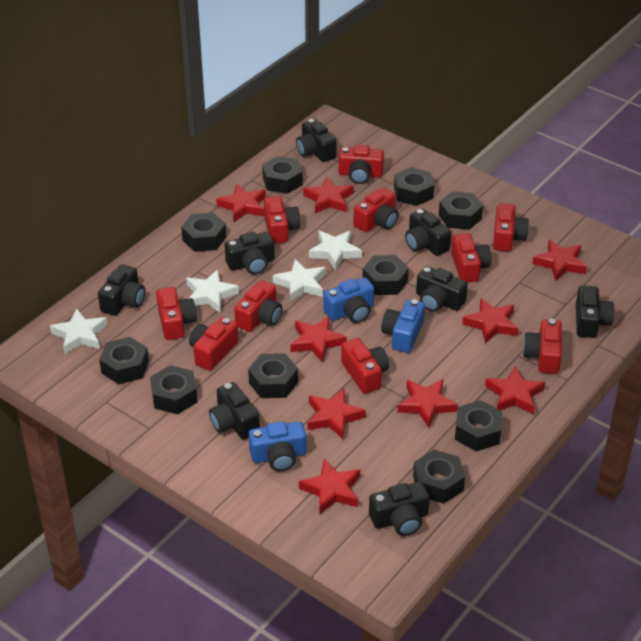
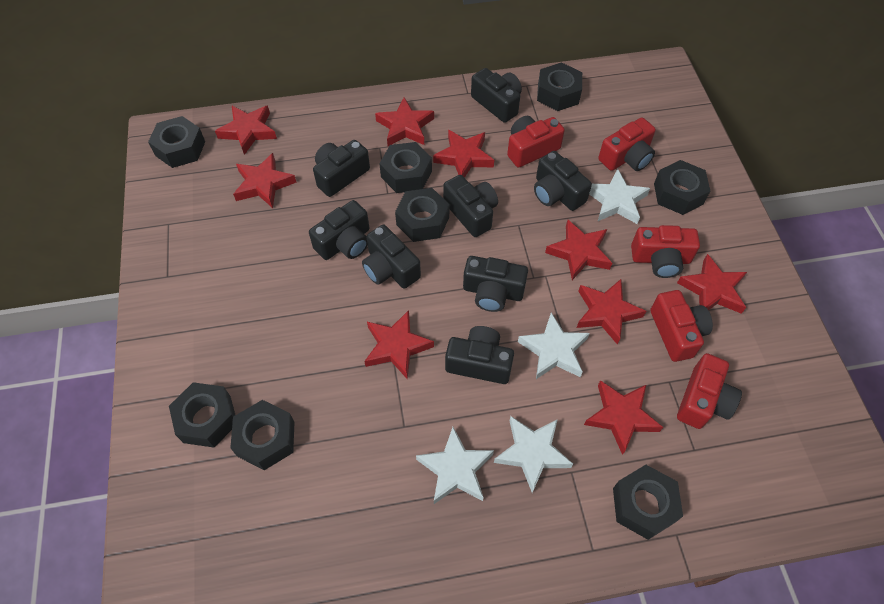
black nut: 10 -> 8
blue camera: 3 -> 0
red camera: 10 -> 5

